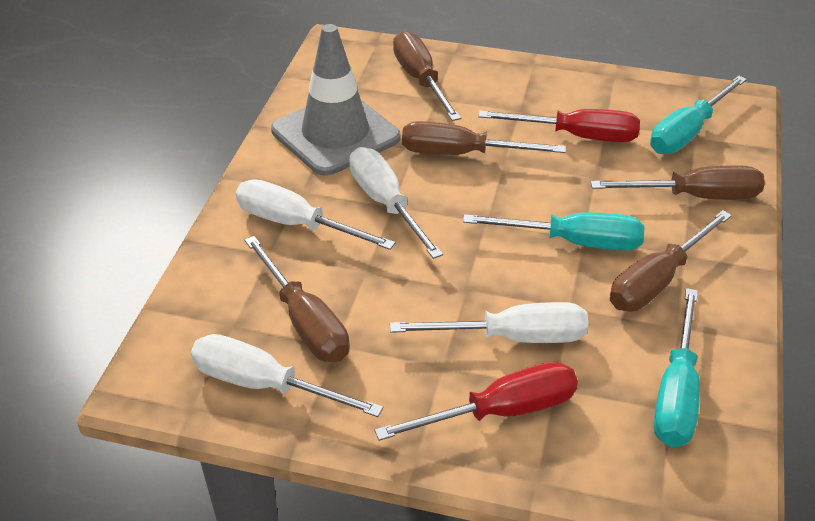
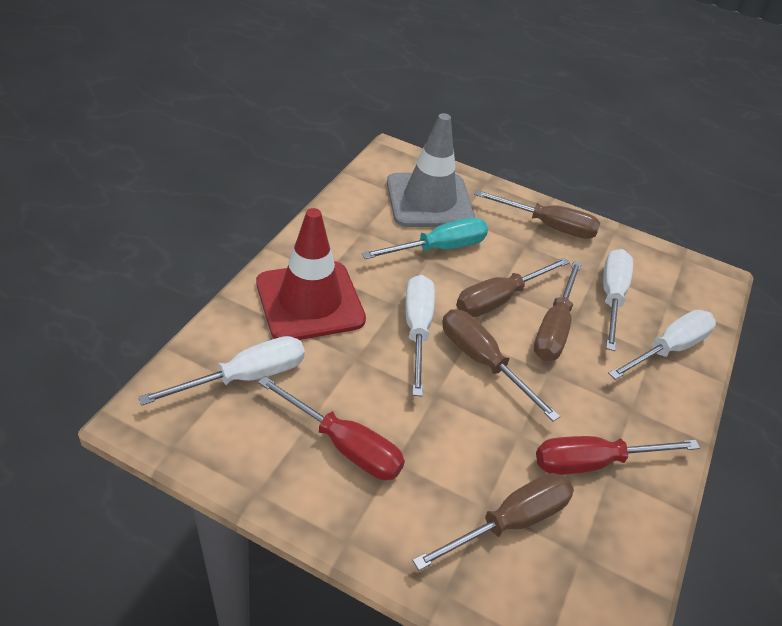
red traffic cone: 0 -> 1
turquoise screwdriver: 3 -> 1

